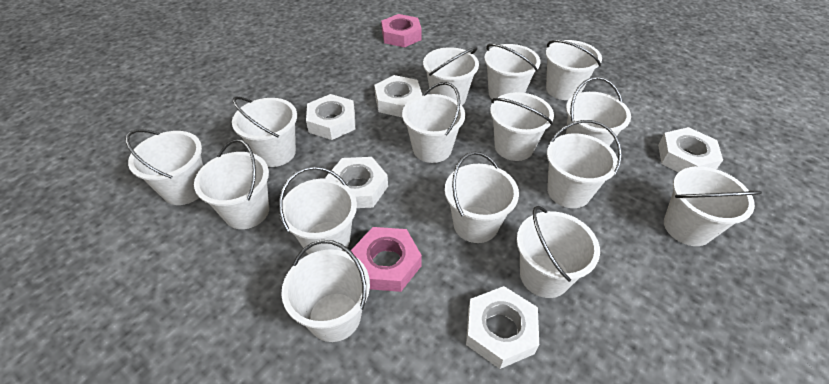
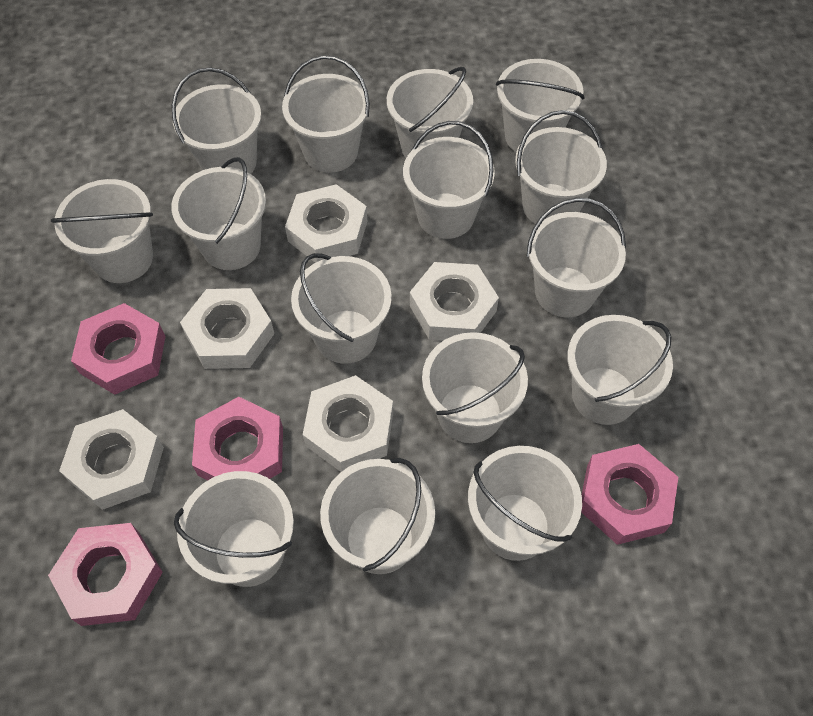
pink nut: 2 -> 4

